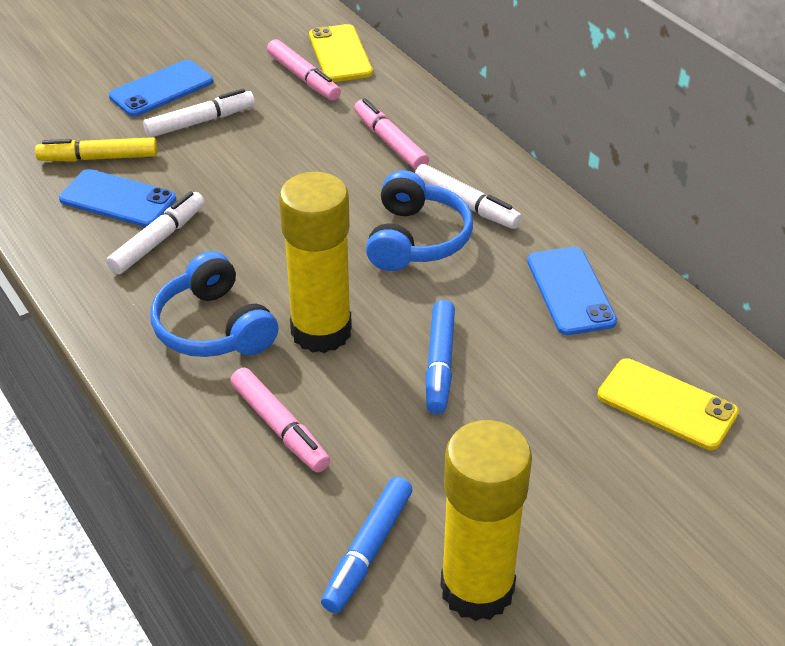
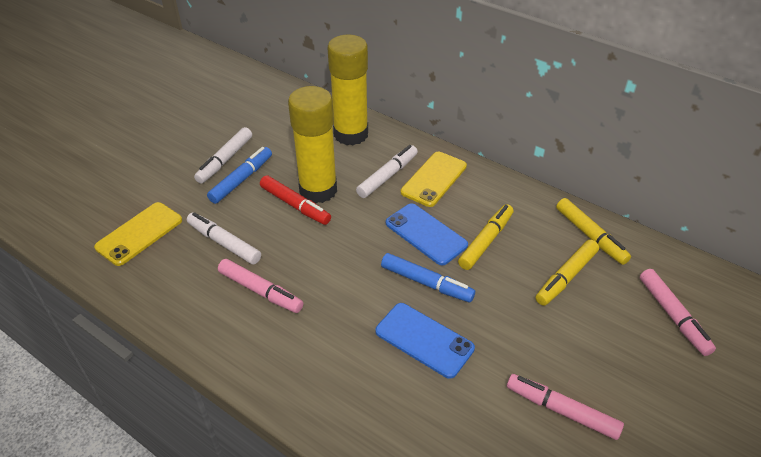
blue headphones: 2 -> 0
blue phone: 3 -> 2
red marker: 0 -> 1
yellow marker: 1 -> 3

